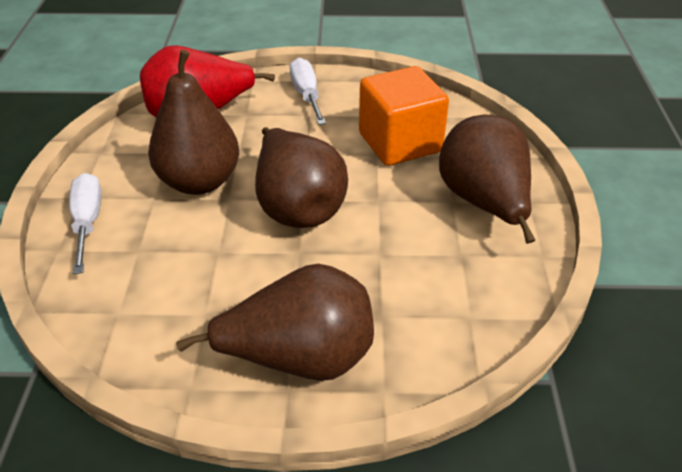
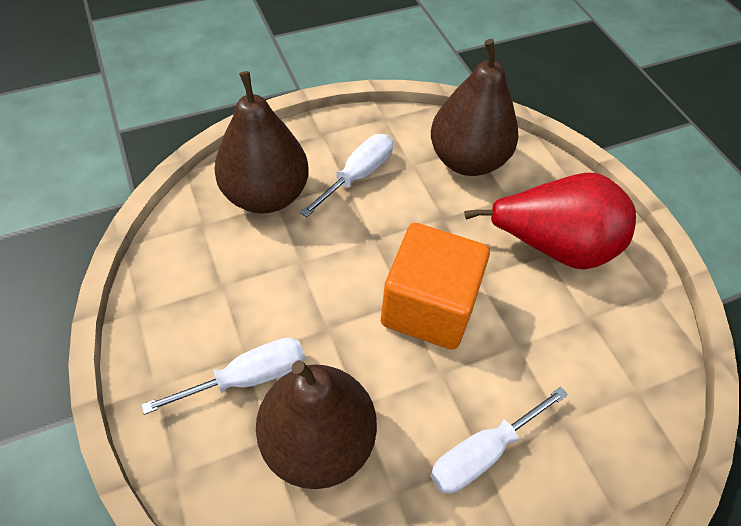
brown pear: 4 -> 3
white screwdriver: 2 -> 3

